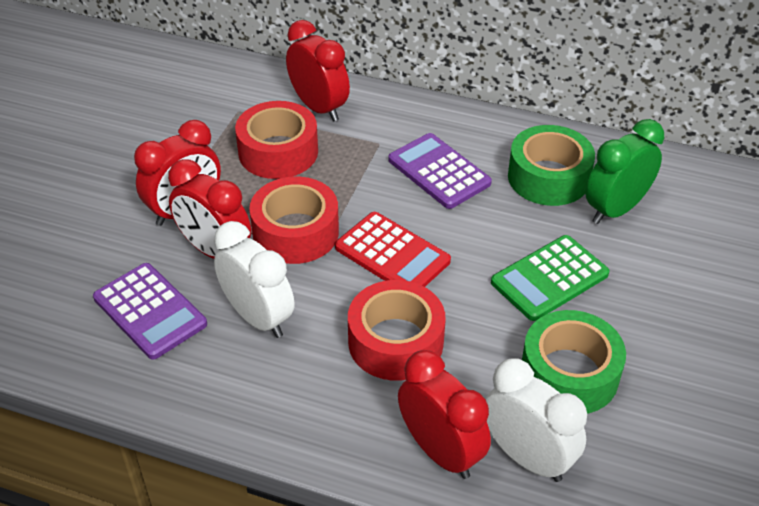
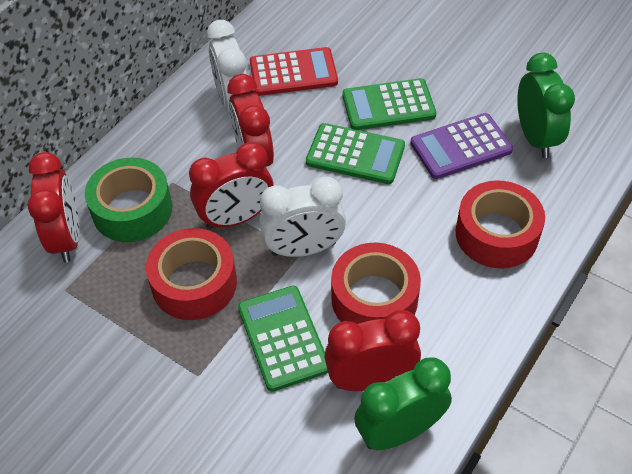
green calculator: 1 -> 3
green clock: 1 -> 2
green tape: 2 -> 1
purple calculator: 2 -> 1

